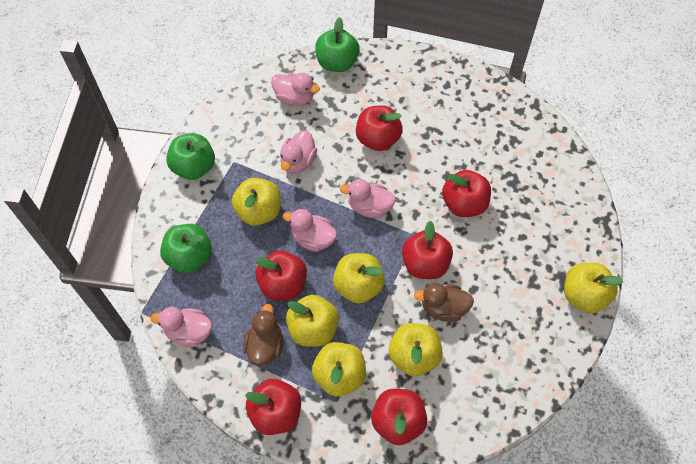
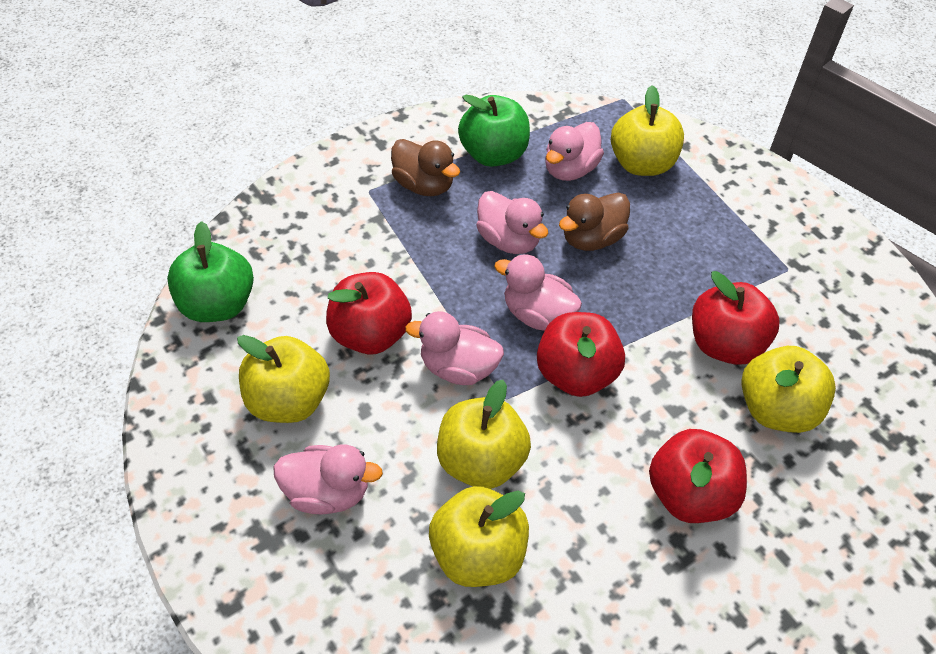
green apple: 3 -> 2
red apple: 6 -> 4
yellow apple: 6 -> 5

